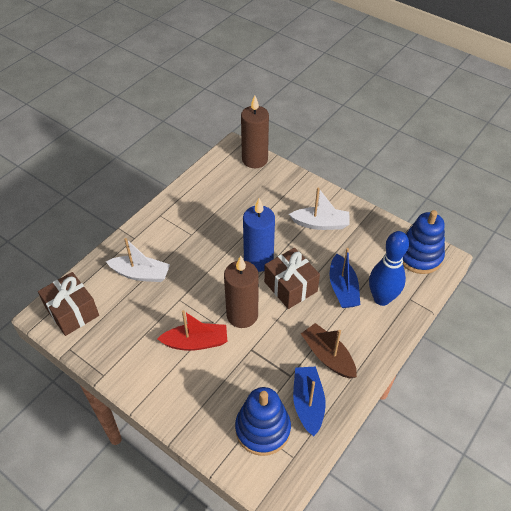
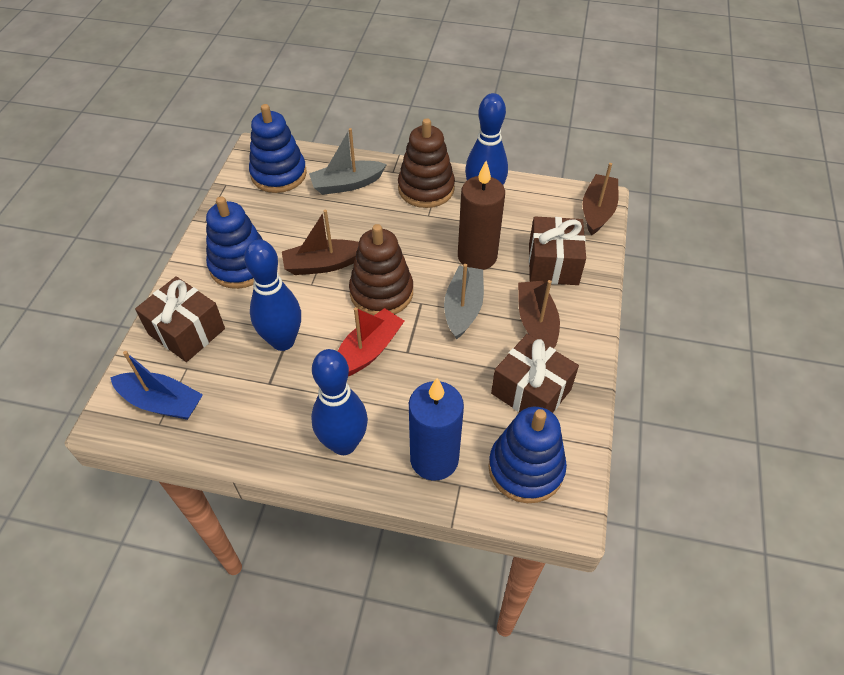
blue boat: 2 -> 1
blue bowling pin: 1 -> 3
blue stacking toy: 2 -> 3
brown boat: 1 -> 3
brown candle: 2 -> 1
brown gift: 2 -> 3
brown stacking toy: 0 -> 2
grey boat: 0 -> 2
white boat: 2 -> 0

